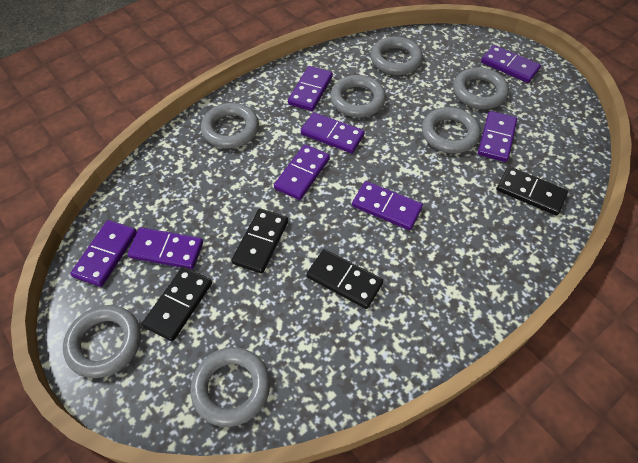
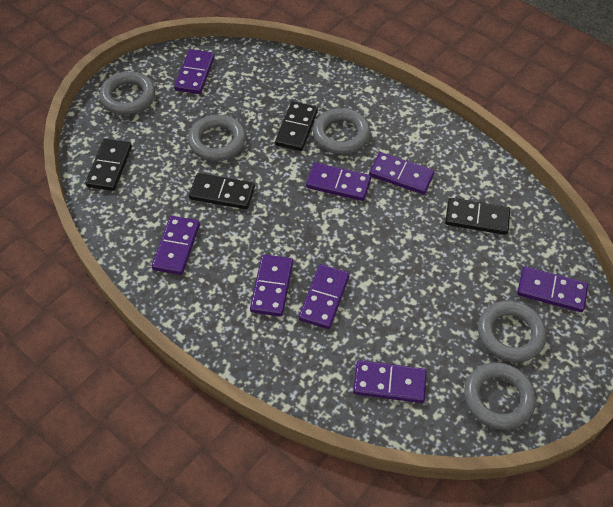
grey ring: 7 -> 5

